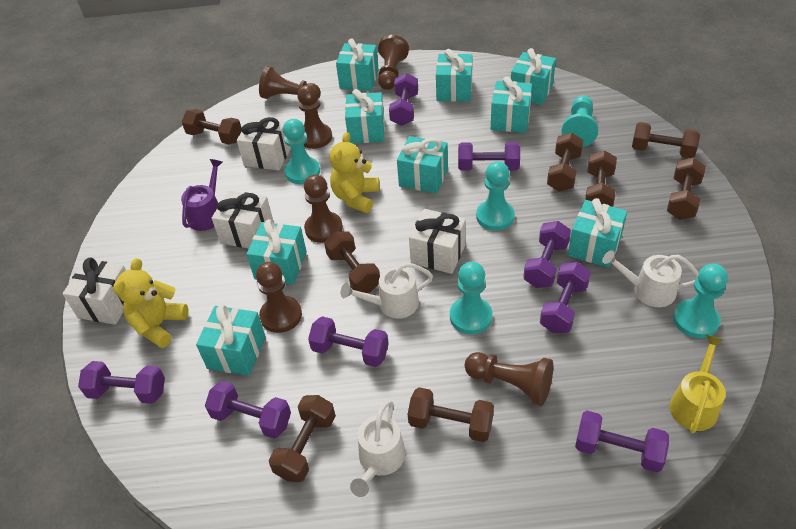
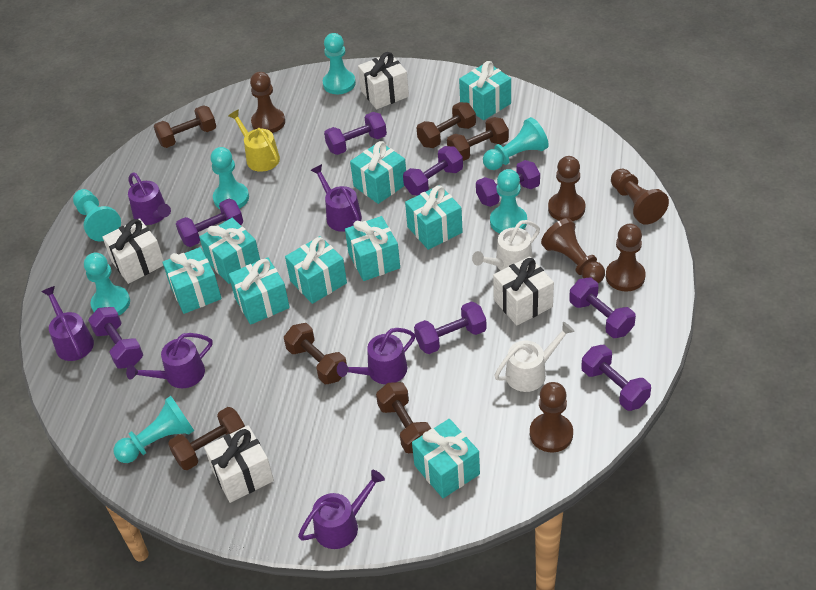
brown dumbbell: 8 -> 6
purple watering can: 1 -> 6
turquoise pawn: 5 -> 7
white watering can: 3 -> 2
yellow teddy bear: 2 -> 0

